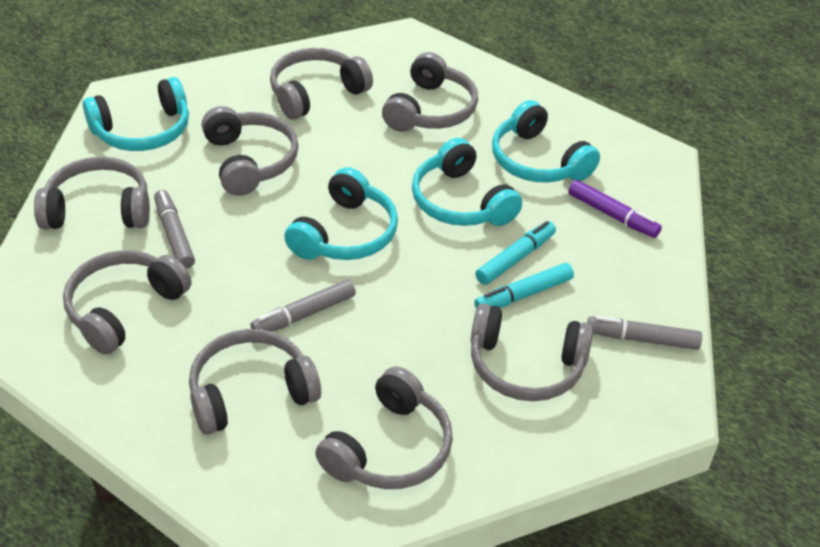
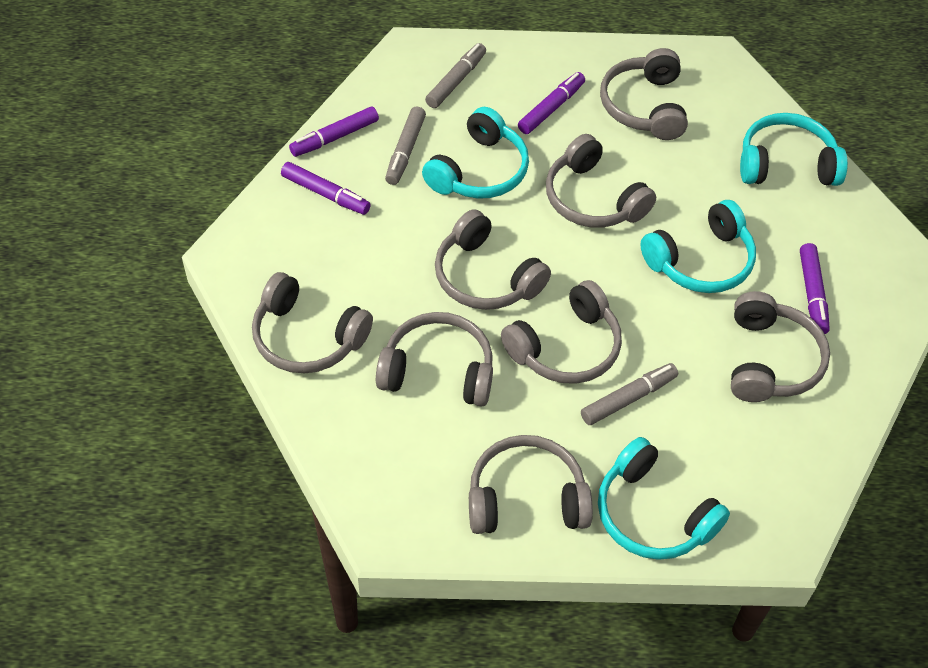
purple marker: 1 -> 4
turquoise marker: 2 -> 0

